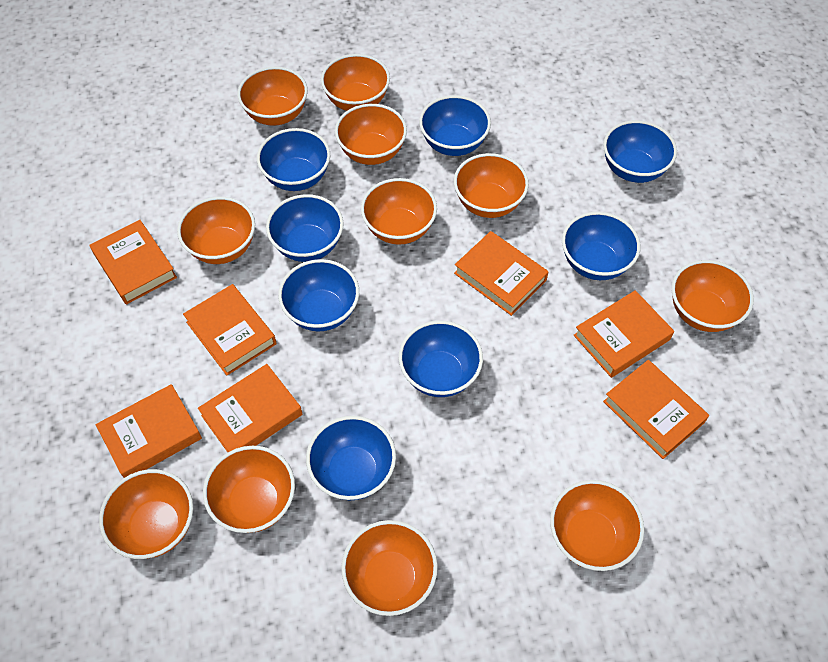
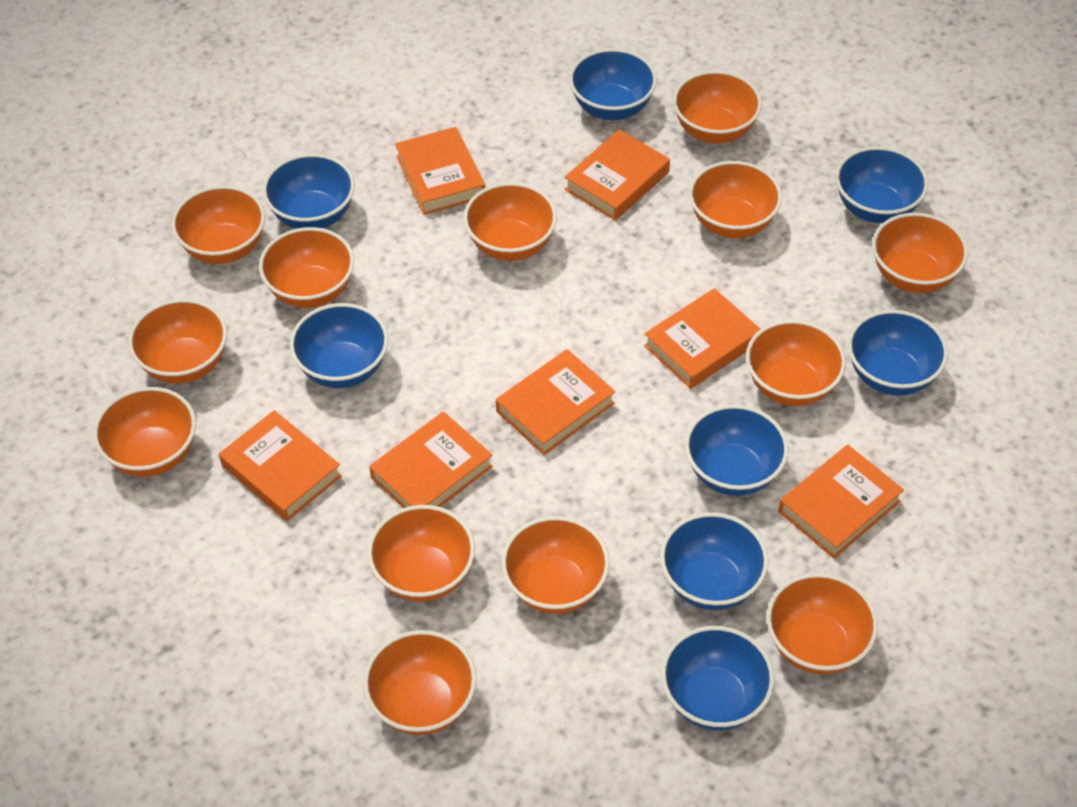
orange bowl: 11 -> 13

